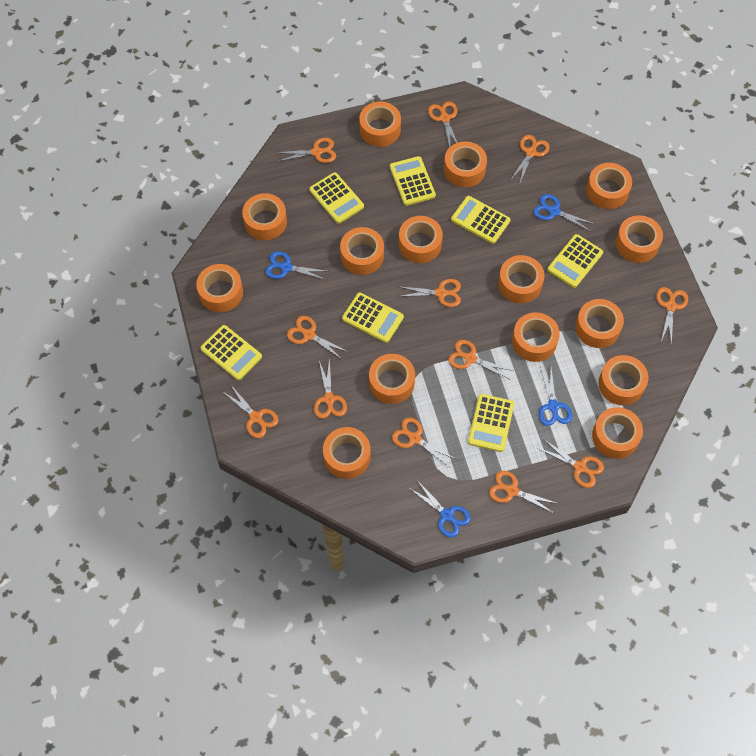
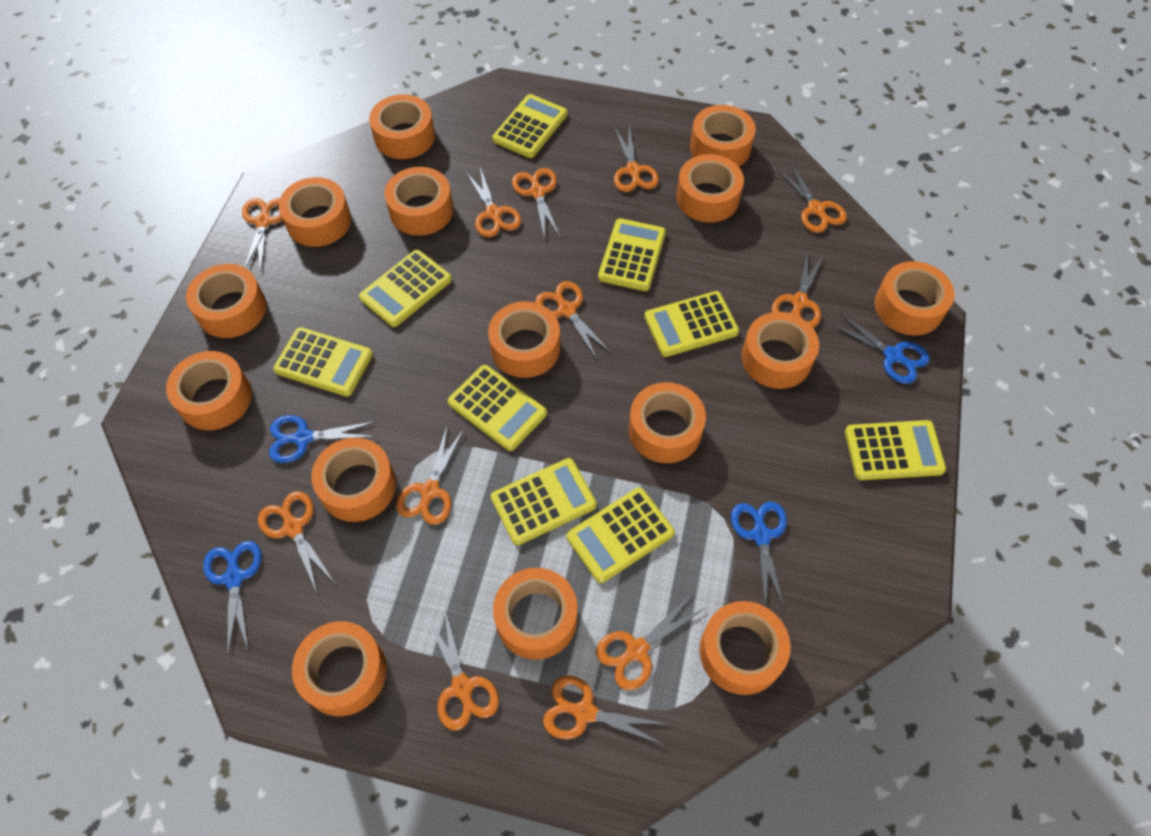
yellow calculator: 7 -> 9

